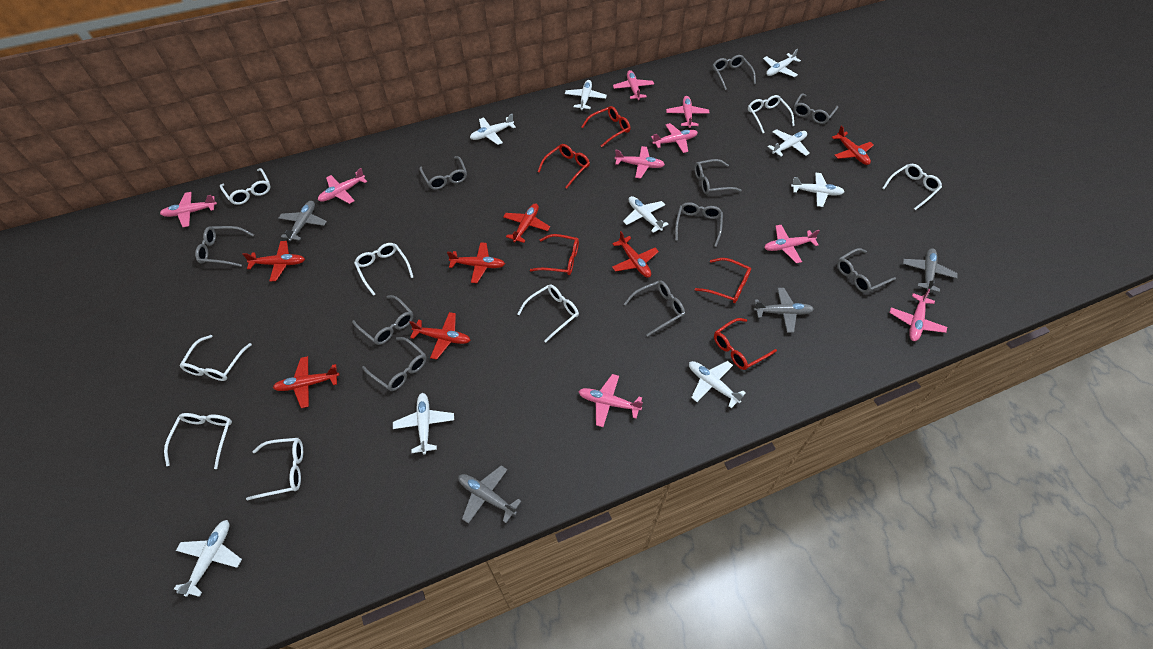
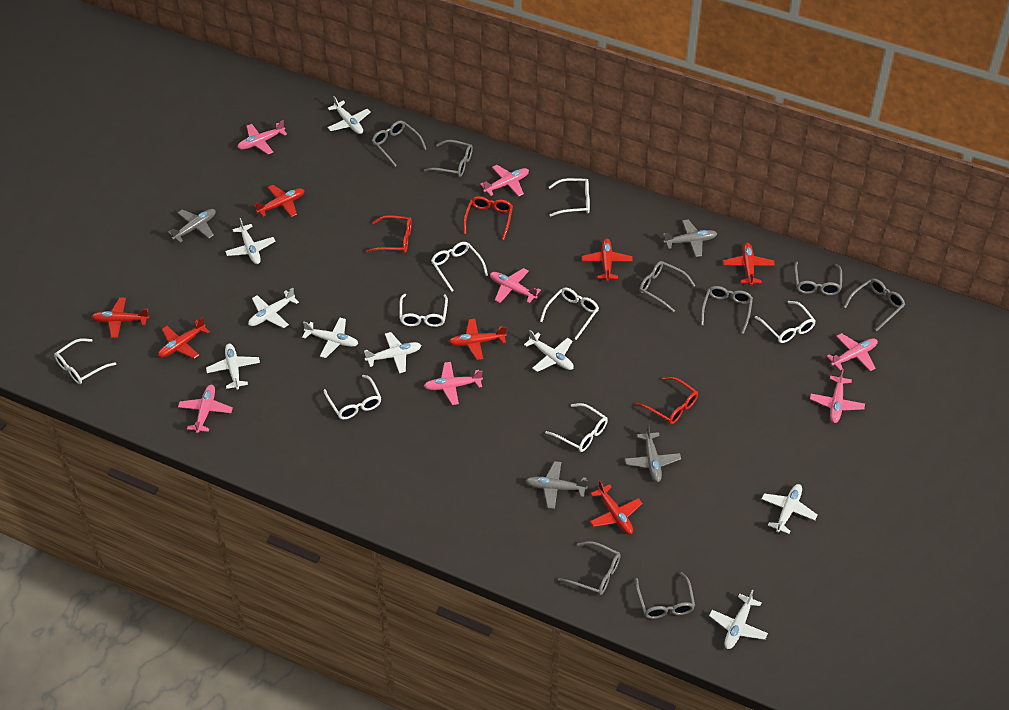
grey glasses: 10 -> 8
pink plane: 9 -> 7
red glasses: 5 -> 3

